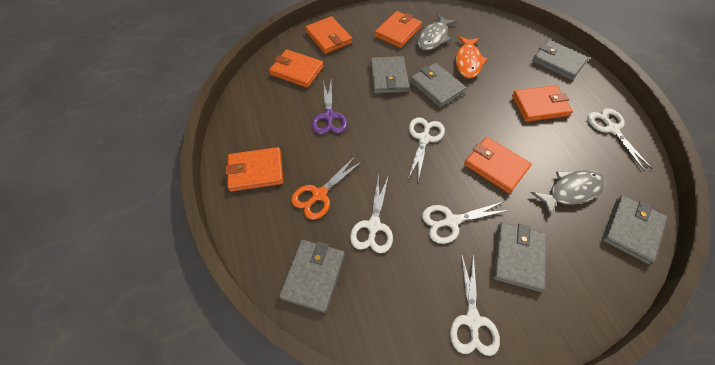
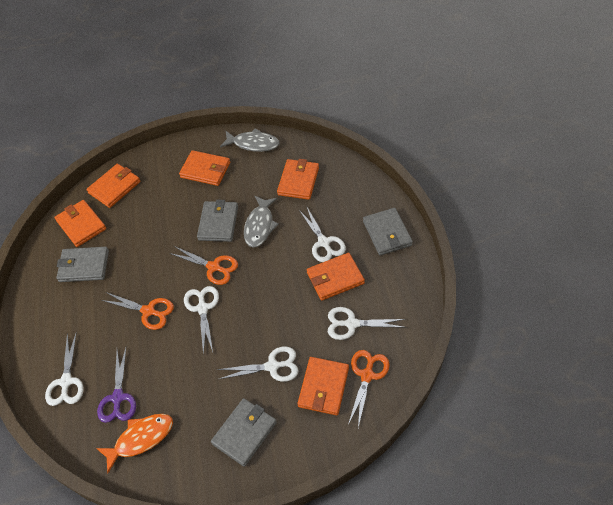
grey wallet: 6 -> 4
orange scissors: 1 -> 3

